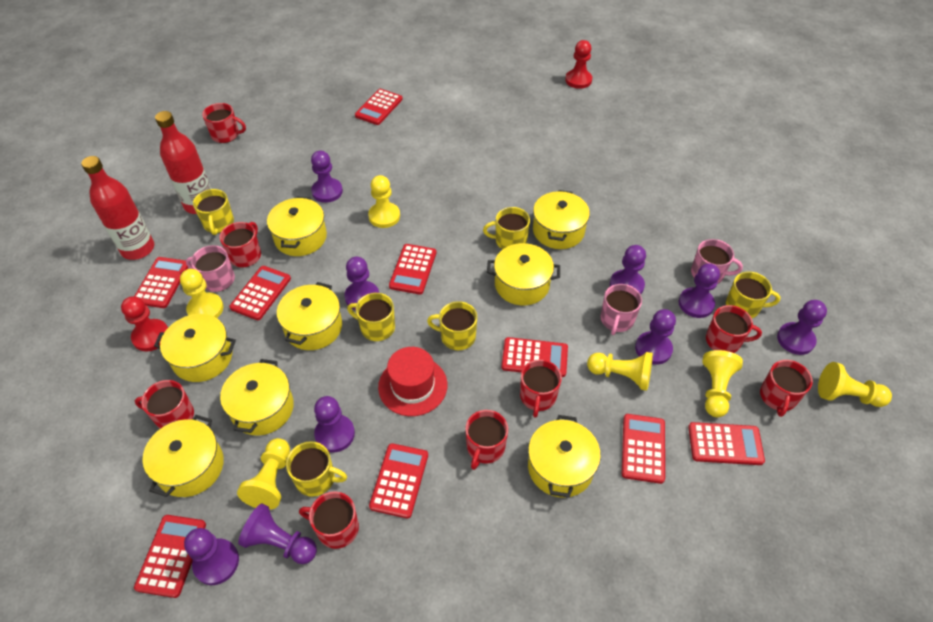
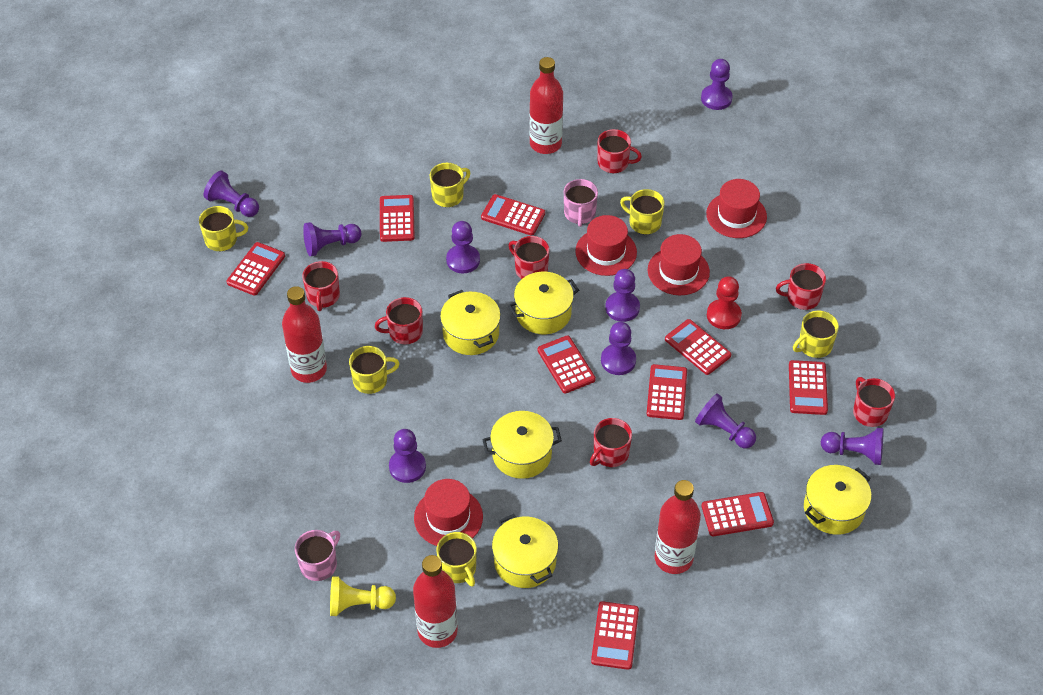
pink mug: 3 -> 2
red bottle: 2 -> 4
red hat: 1 -> 4
red mug: 8 -> 7
red pawn: 2 -> 1
yellow pawn: 6 -> 1
yellow pot: 8 -> 5

